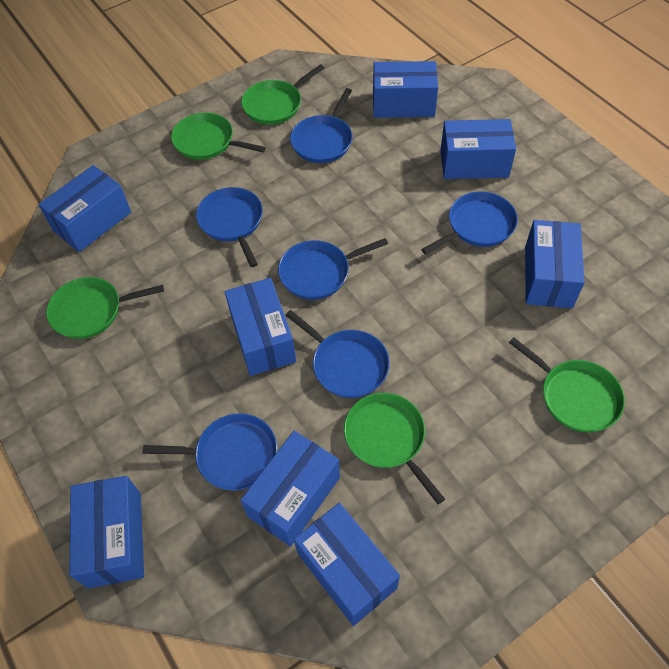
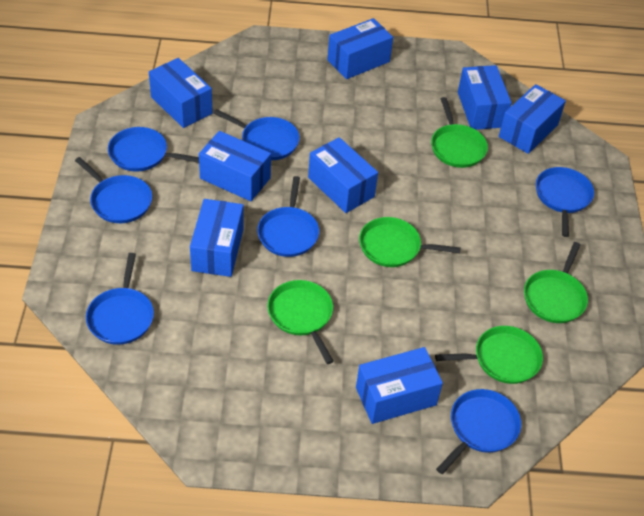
blue pan: 6 -> 7

